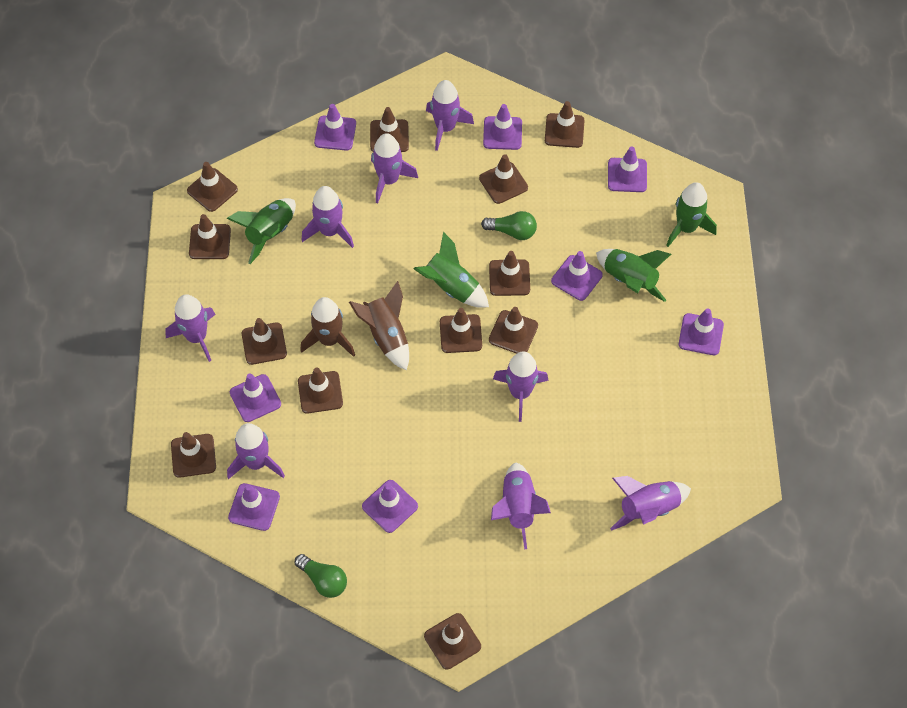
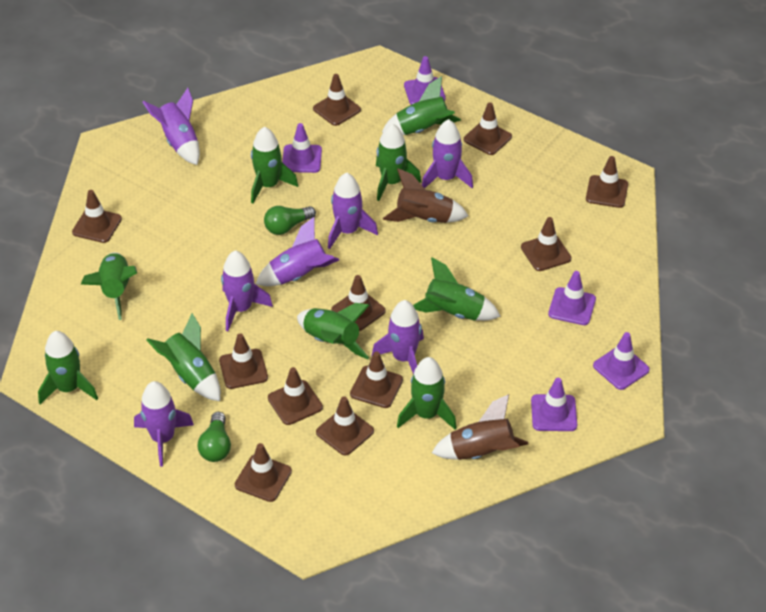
brown traffic cone: 12 -> 11
green rocket: 4 -> 9
purple rocket: 8 -> 7
purple traffic cone: 8 -> 5

